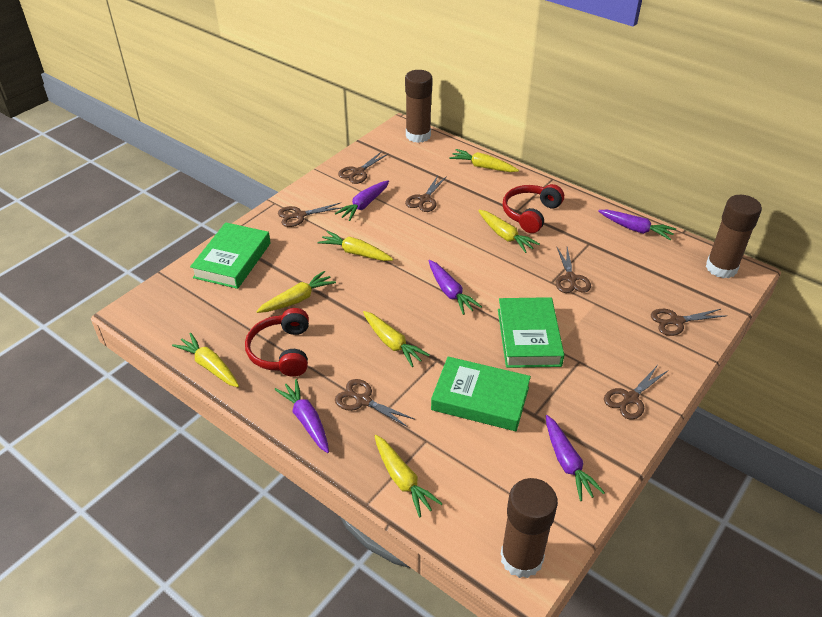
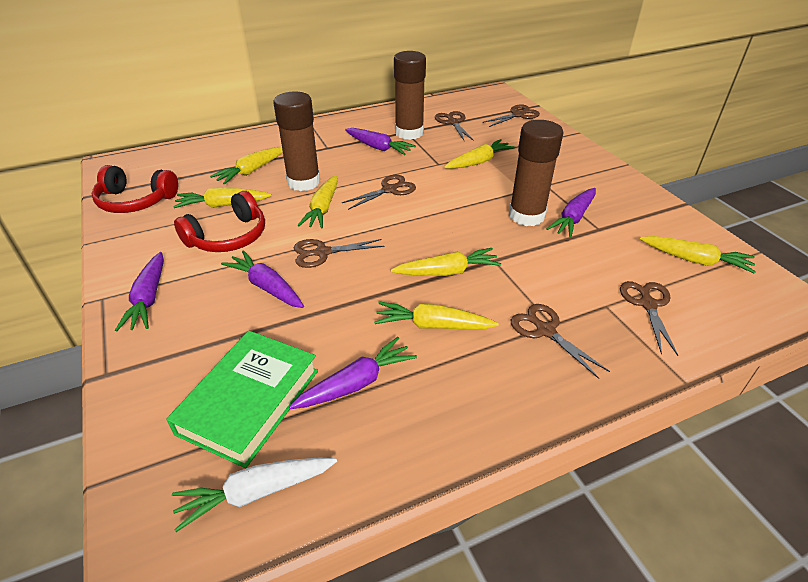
brown scissors: 7 -> 6
green book: 3 -> 1
white carrot: 0 -> 1

